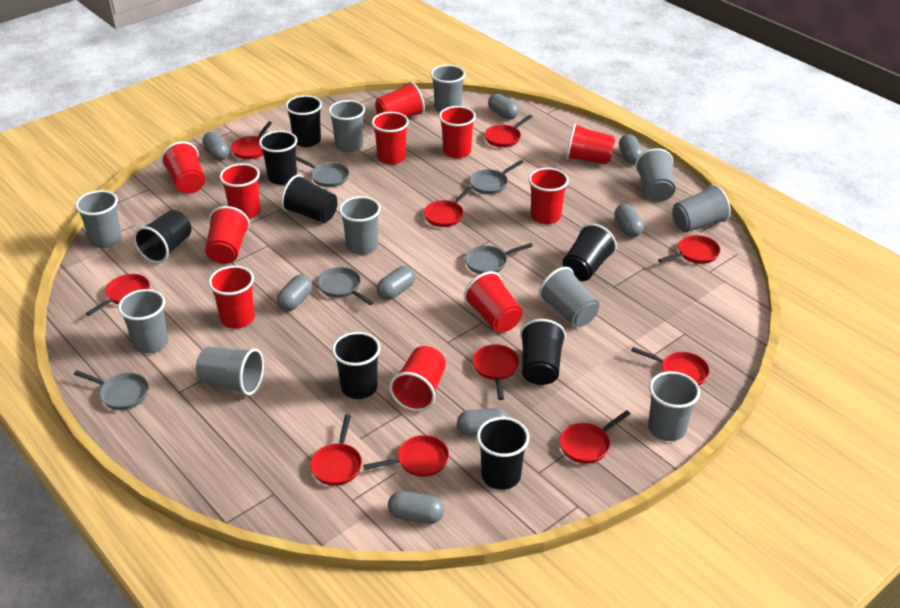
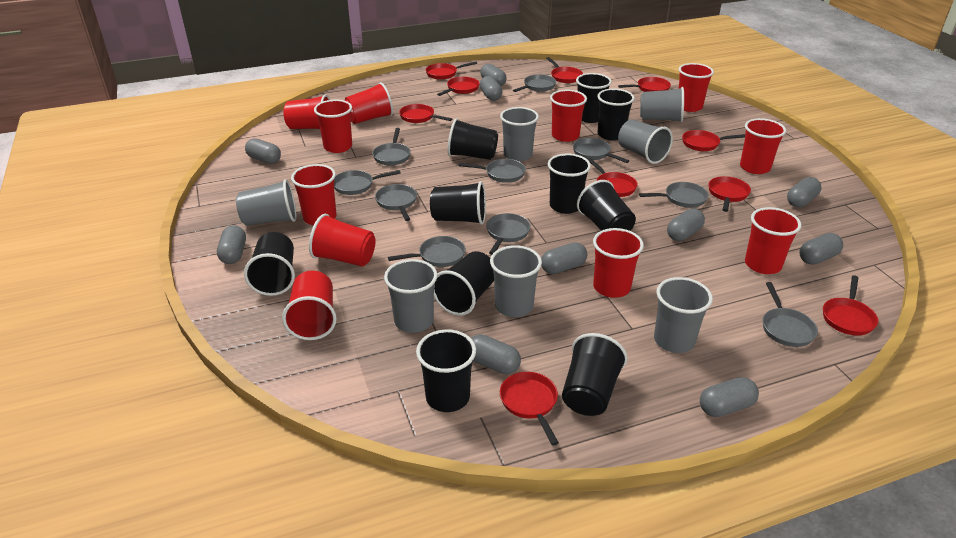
black cup: 8 -> 10
grey capsule: 8 -> 10
grey cup: 10 -> 7
grey pan: 5 -> 10

